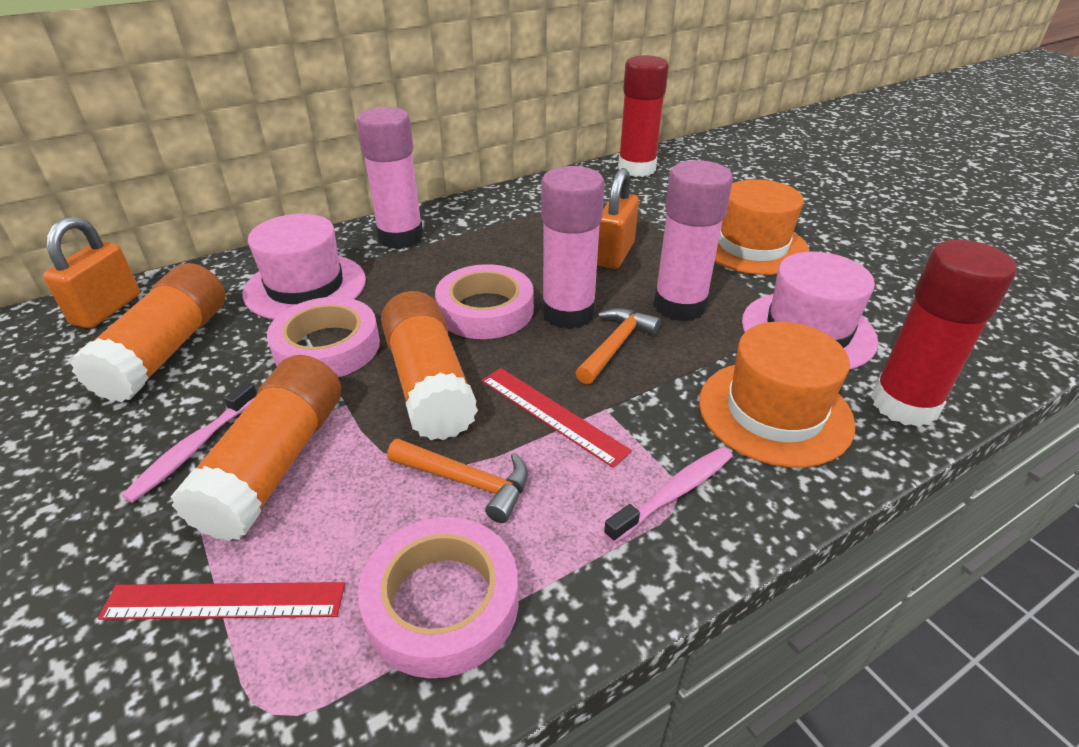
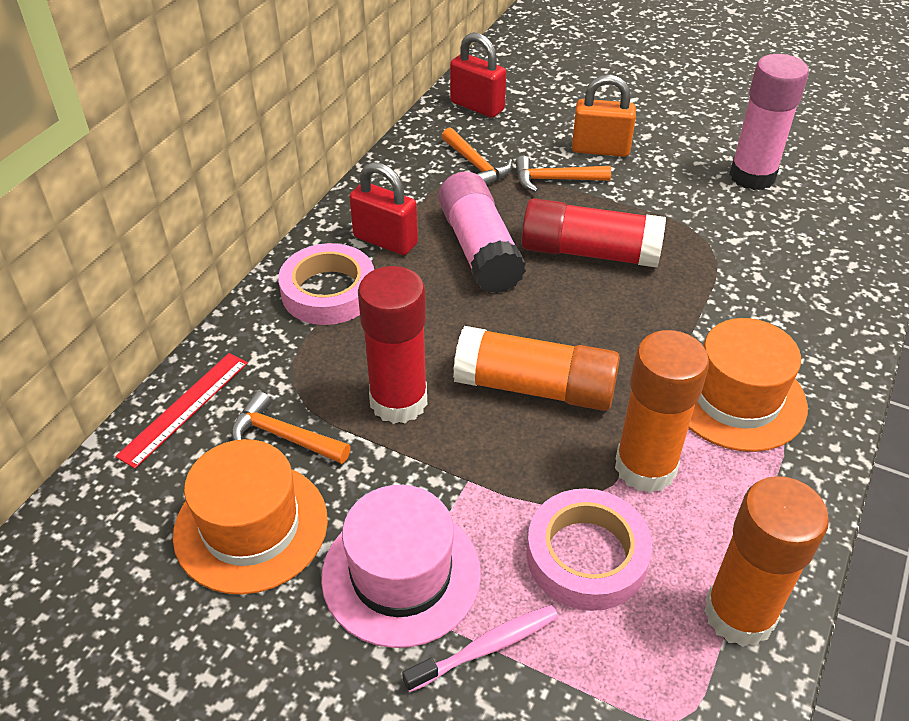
orange hammer: 2 -> 3
orange padlock: 2 -> 1
pink glue stick: 3 -> 2
pink hat: 2 -> 1
pink tape: 3 -> 2
pink toothbrush: 2 -> 1
red padlock: 0 -> 2
red ruler: 2 -> 1

